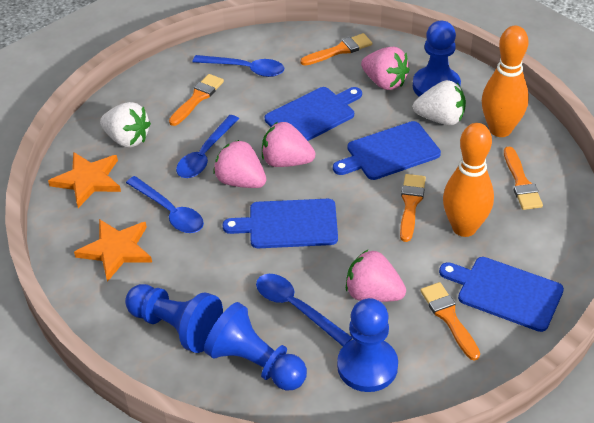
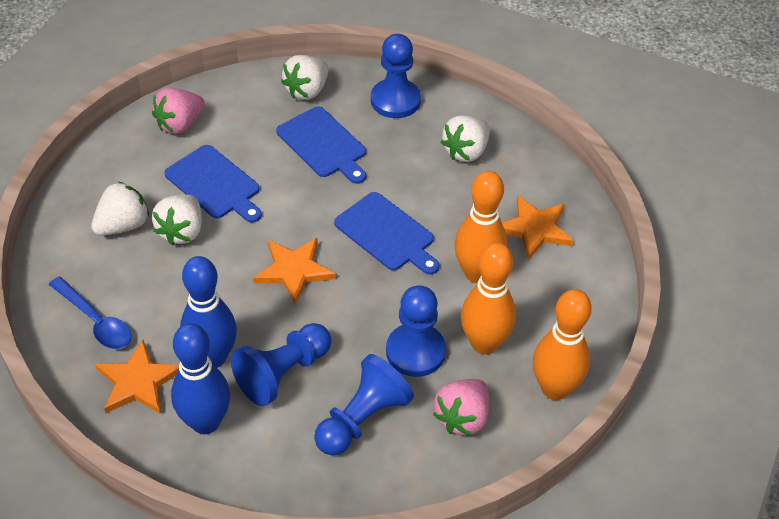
blue bowling pin: 0 -> 2
blue cutting board: 4 -> 3
blue spoon: 4 -> 1
orange bowling pin: 2 -> 3
orange brush: 5 -> 0
orange star: 2 -> 3
pink strawberry: 4 -> 2
white strawberry: 2 -> 4

